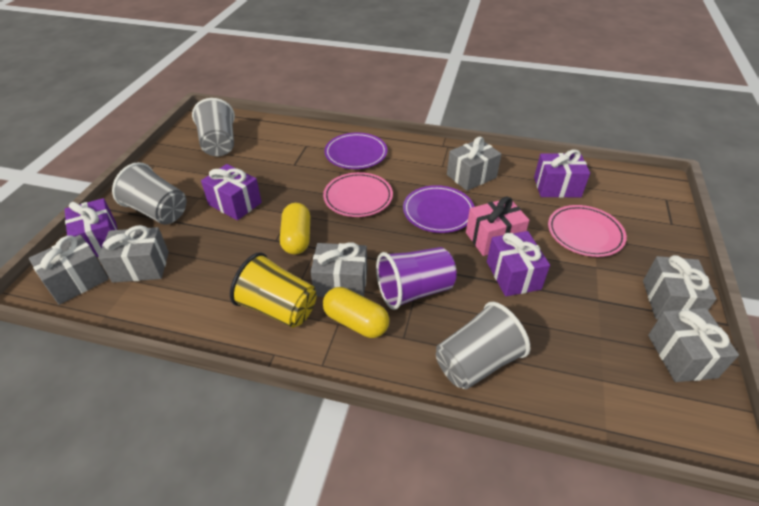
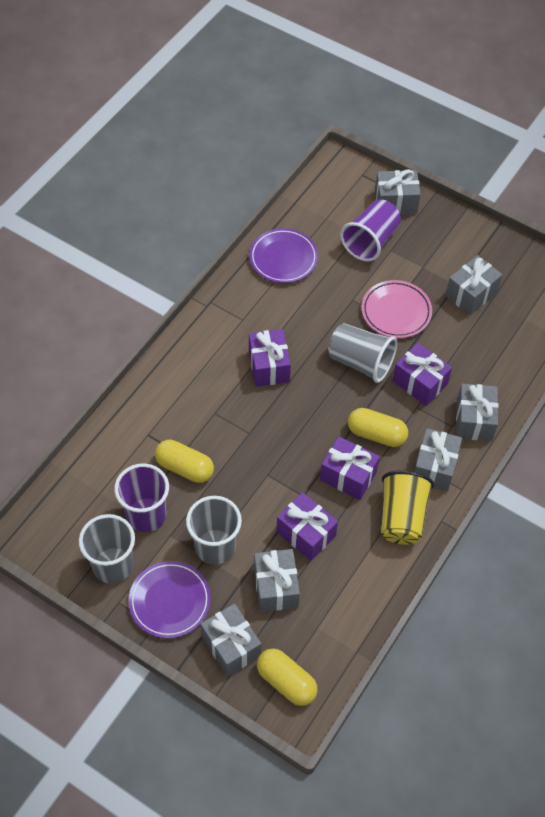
pink gift: 1 -> 0
pink plate: 2 -> 1
purple cup: 1 -> 2
yellow capsule: 2 -> 3

